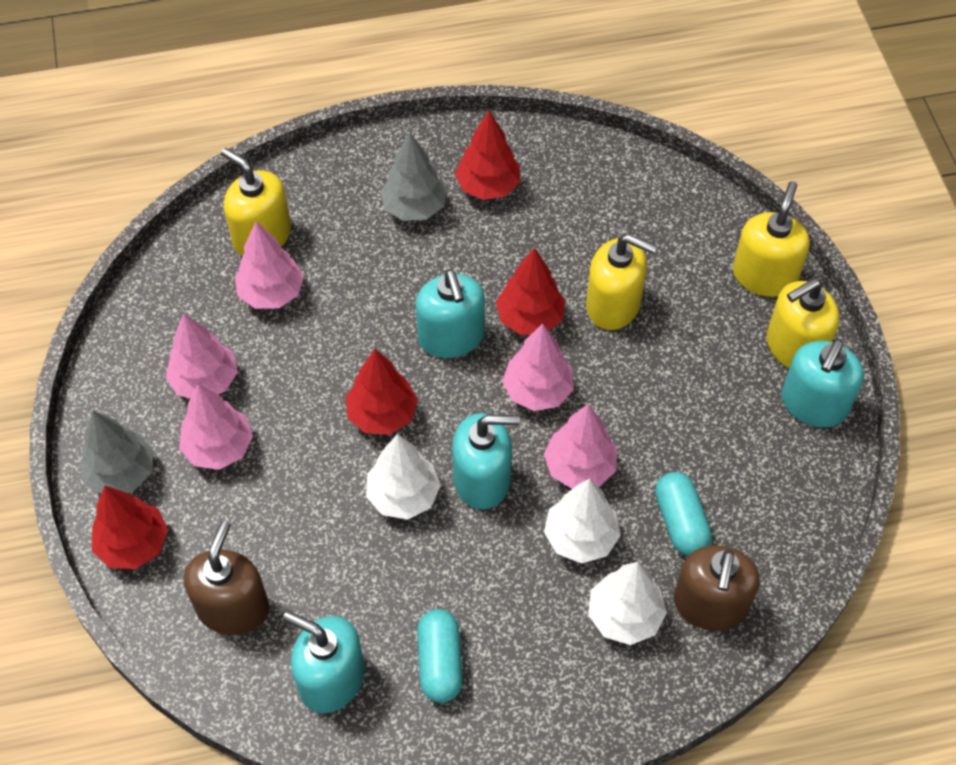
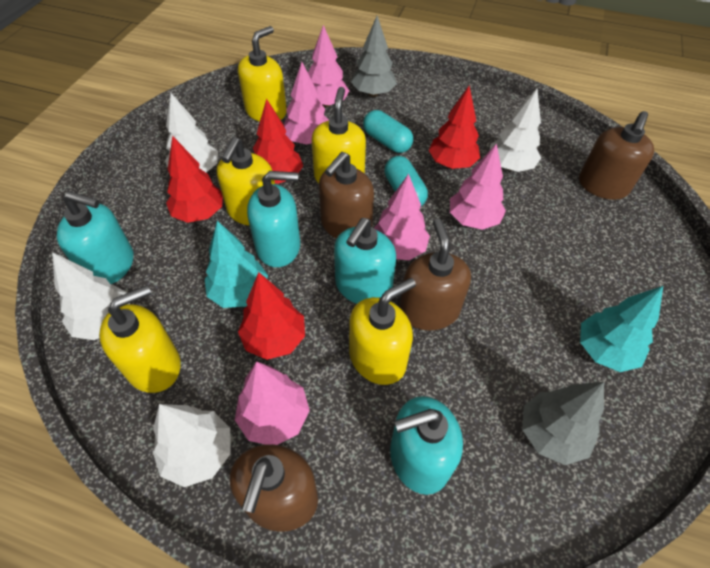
brown soap dispenser: 2 -> 4
turquoise tree: 0 -> 2
white tree: 3 -> 4
yellow soap dispenser: 4 -> 5

